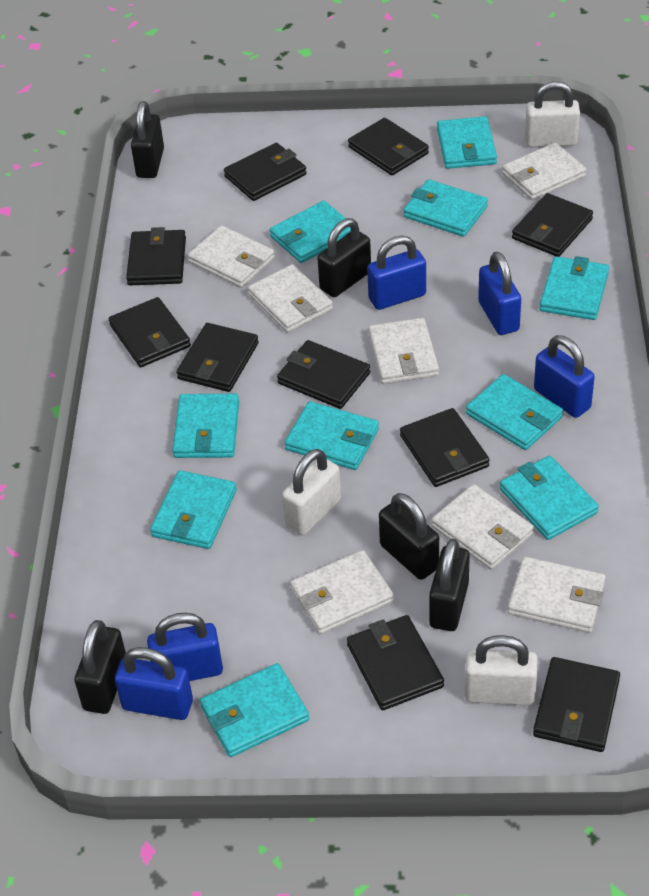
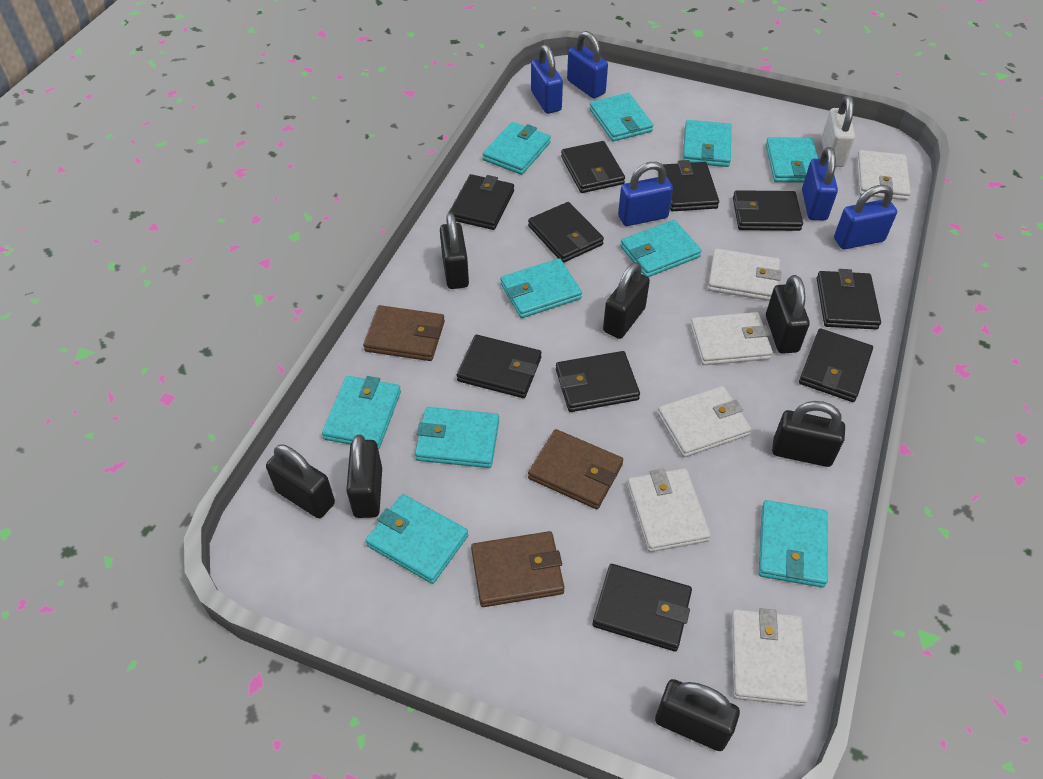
black padlock: 5 -> 7
brown wallet: 0 -> 3
white padlock: 3 -> 1
white wallet: 7 -> 6

